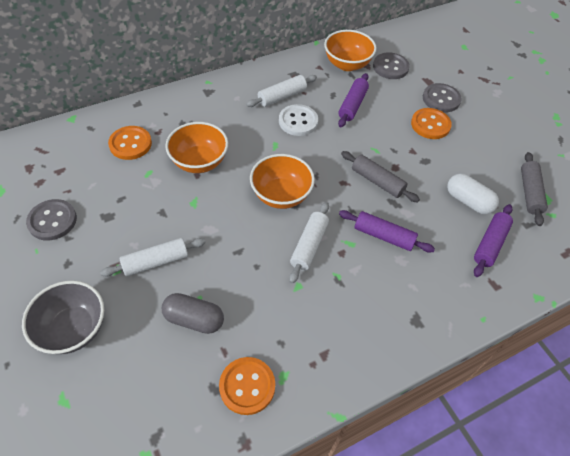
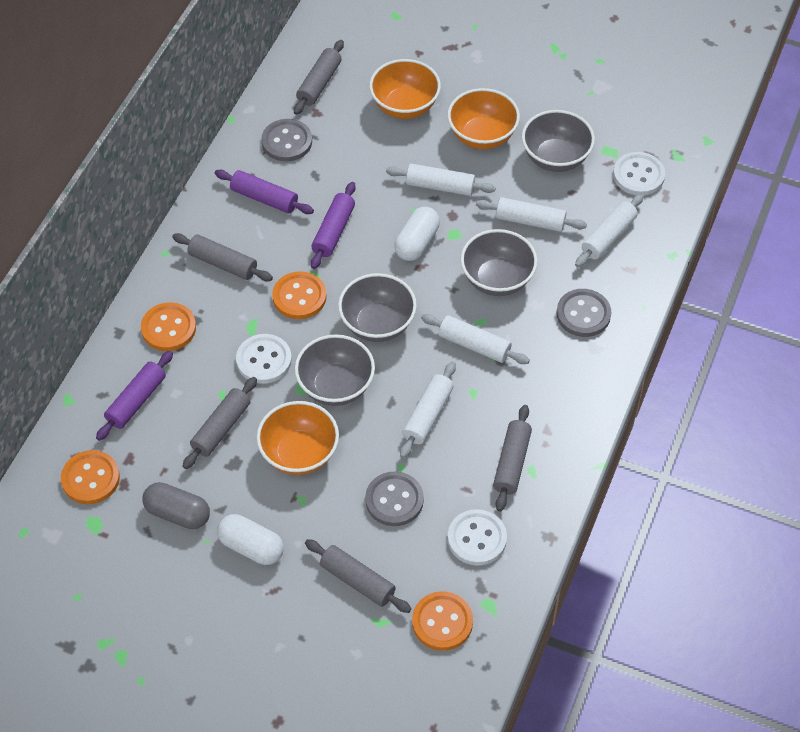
grey bowl: 1 -> 4
grey rolling pin: 2 -> 5
orange button: 3 -> 4
white button: 1 -> 3
white capsule: 1 -> 2
white rolling pin: 3 -> 5

